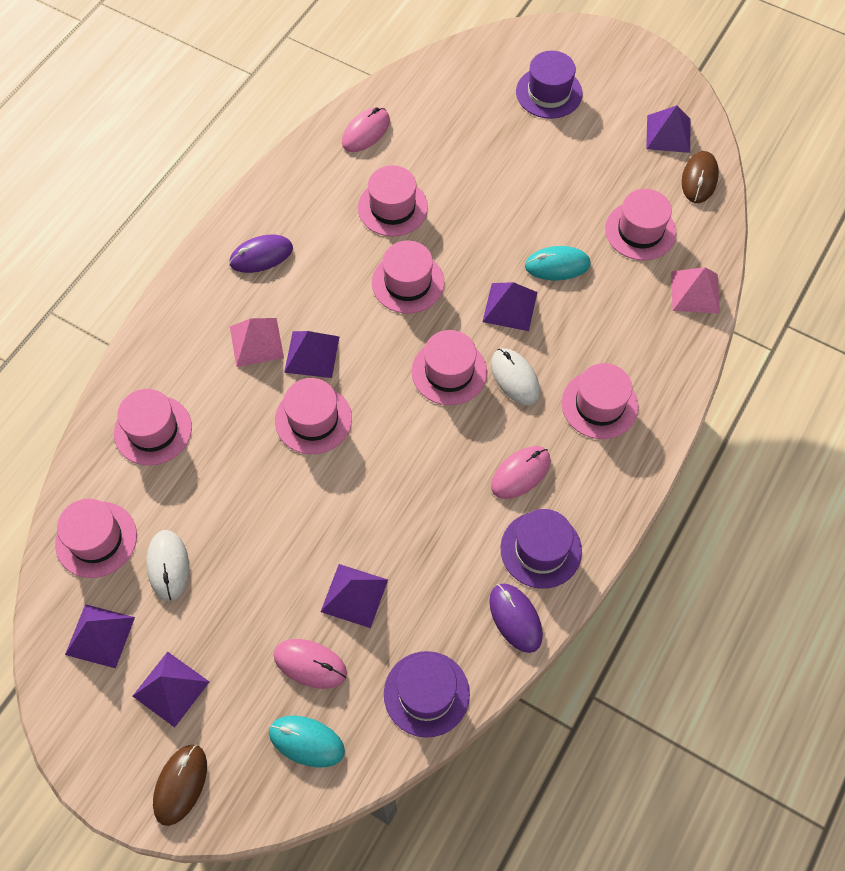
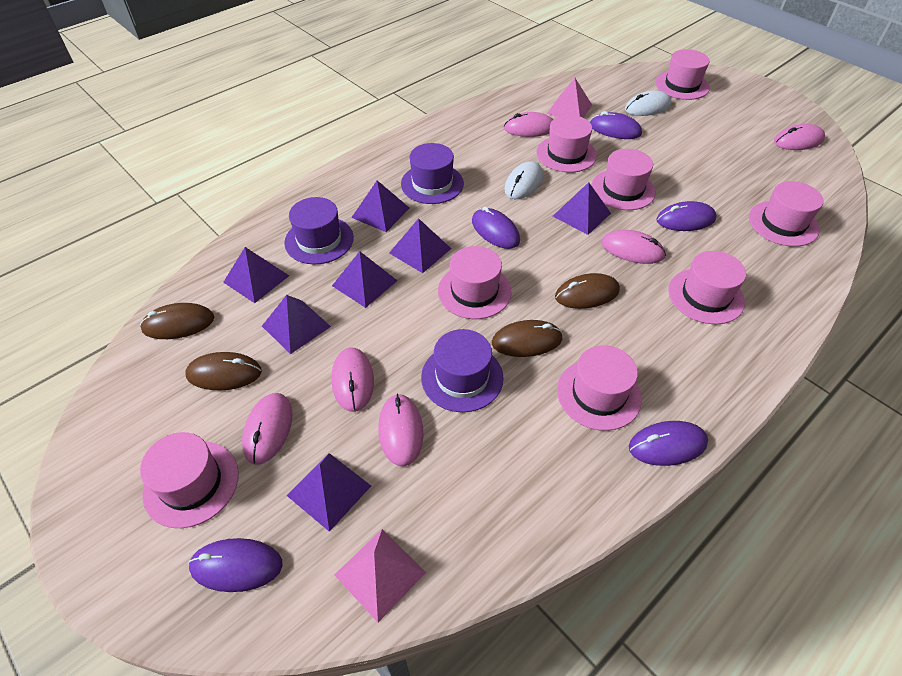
brown mouse: 2 -> 4
pink mouse: 3 -> 6
purple mouse: 2 -> 5
purple pyramid: 6 -> 7
turquoise mouse: 2 -> 0

